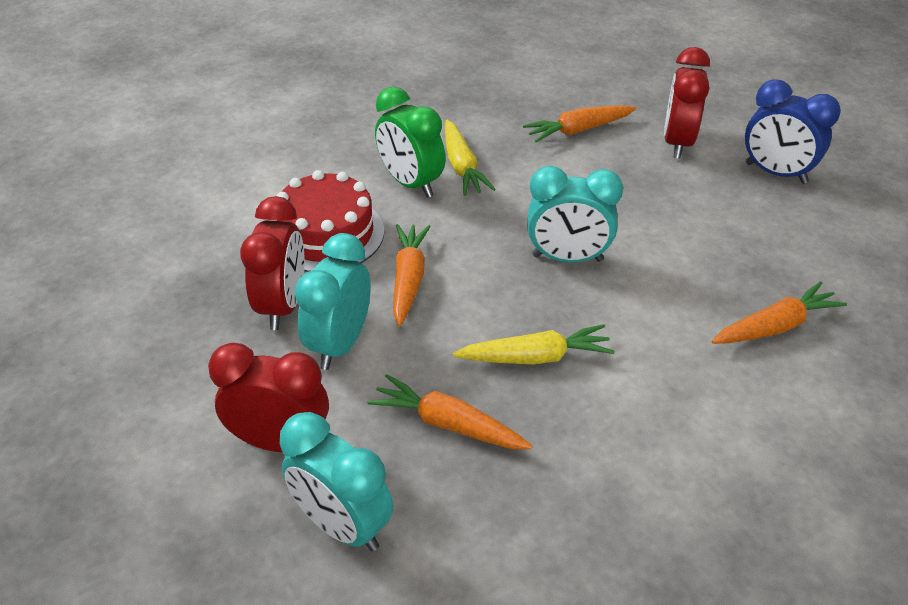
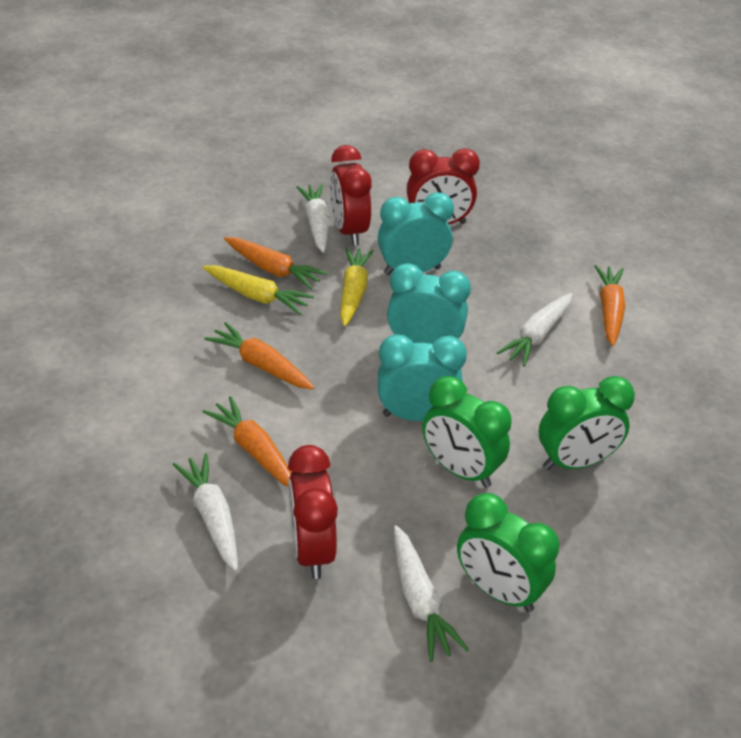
blue clock: 1 -> 0
green clock: 1 -> 3
red cake: 1 -> 0
white carrot: 0 -> 4

